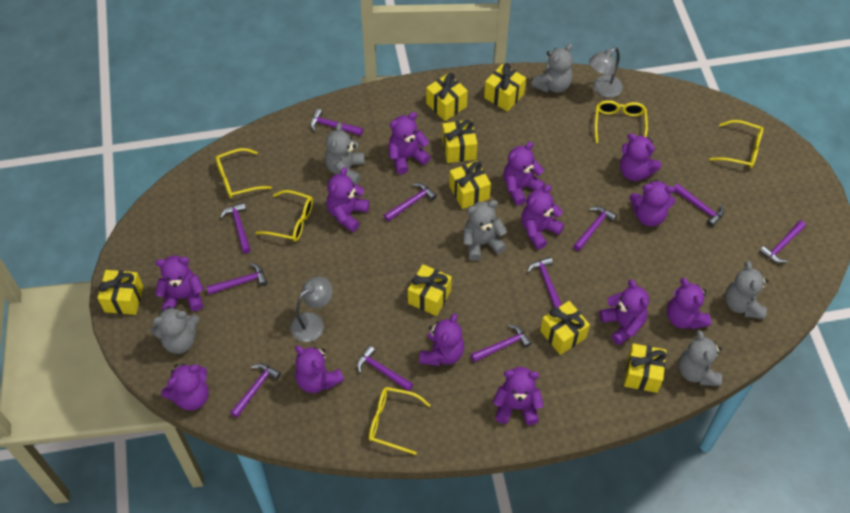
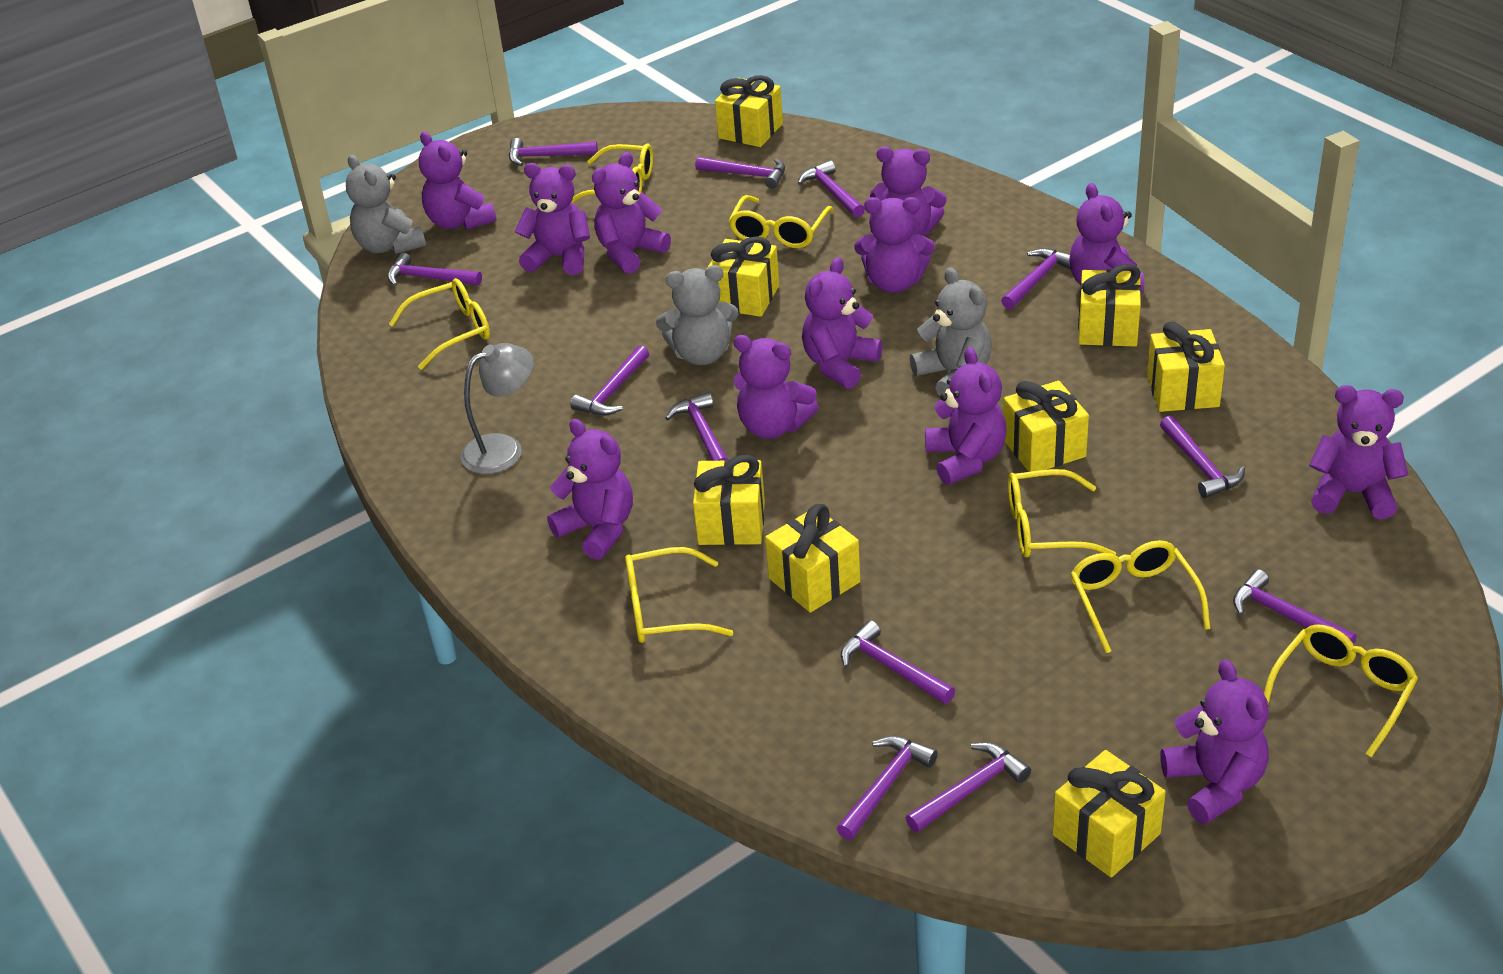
grey lamp: 2 -> 1
grey teddy bear: 6 -> 3
purple hammer: 11 -> 12
purple teddy bear: 13 -> 12
yellow glasses: 5 -> 7

